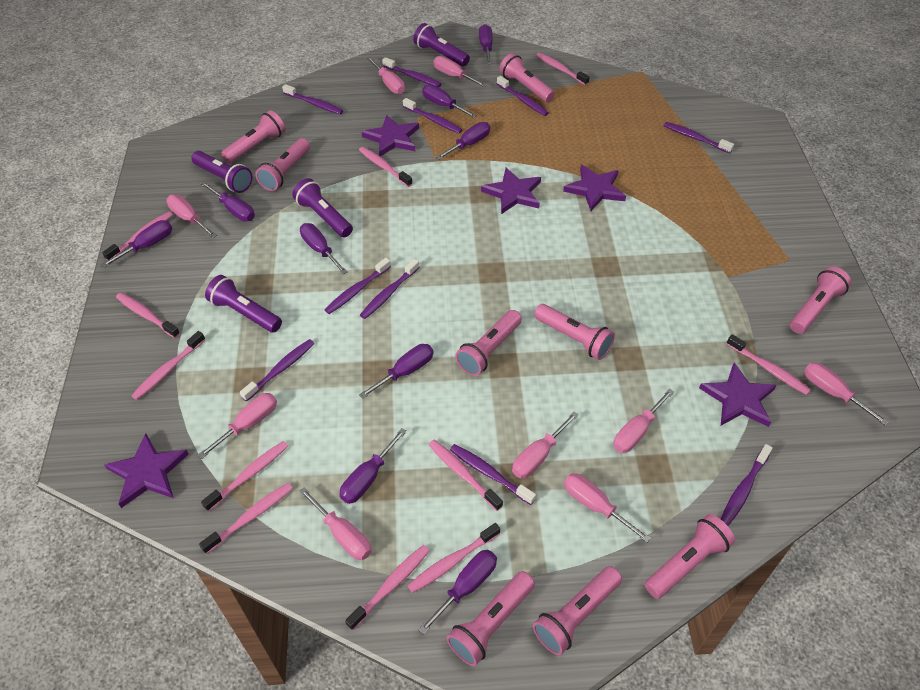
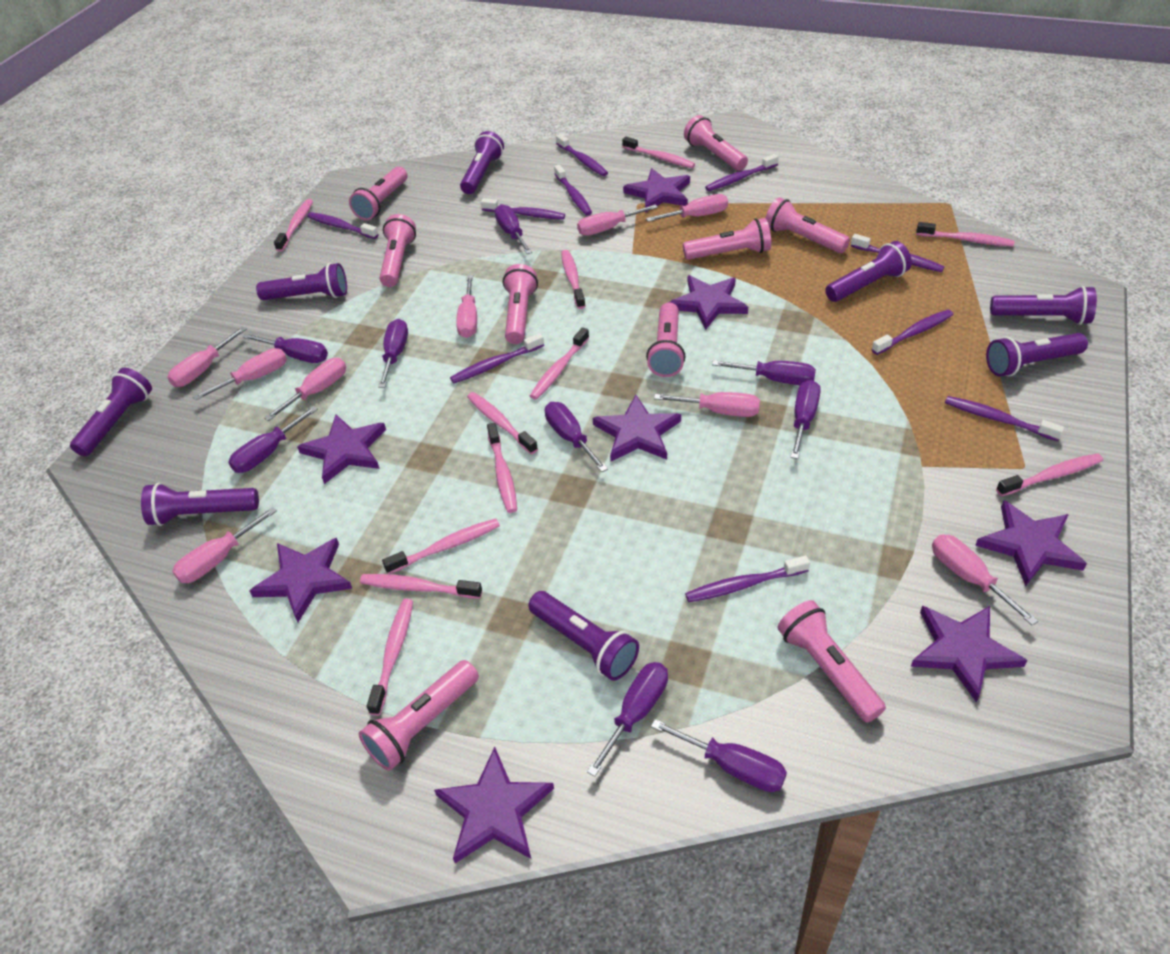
purple flashlight: 4 -> 8
purple star: 5 -> 8

